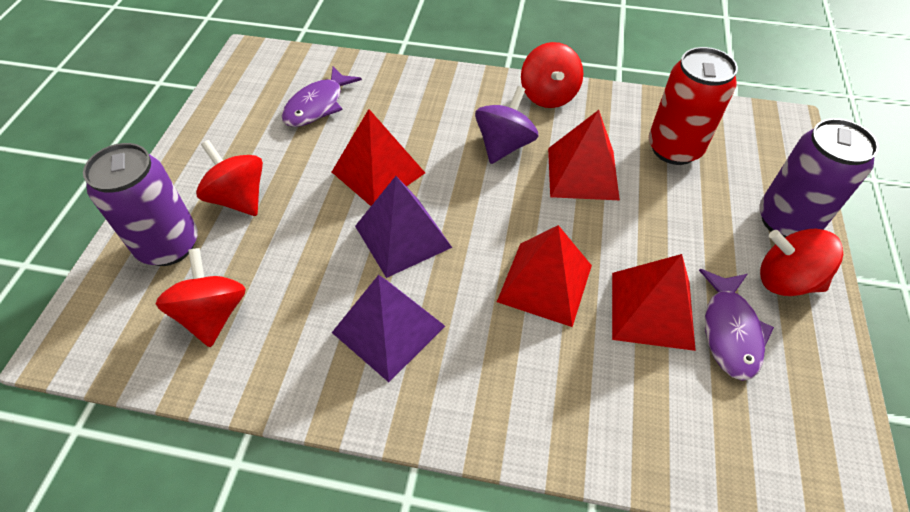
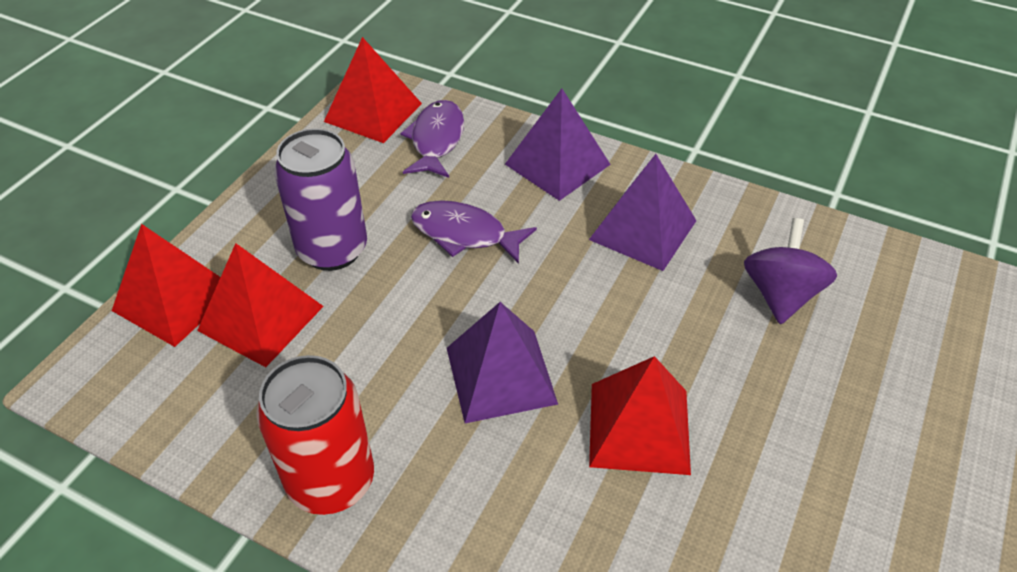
purple can: 2 -> 1
purple pyramid: 2 -> 3
red spinning top: 4 -> 0

